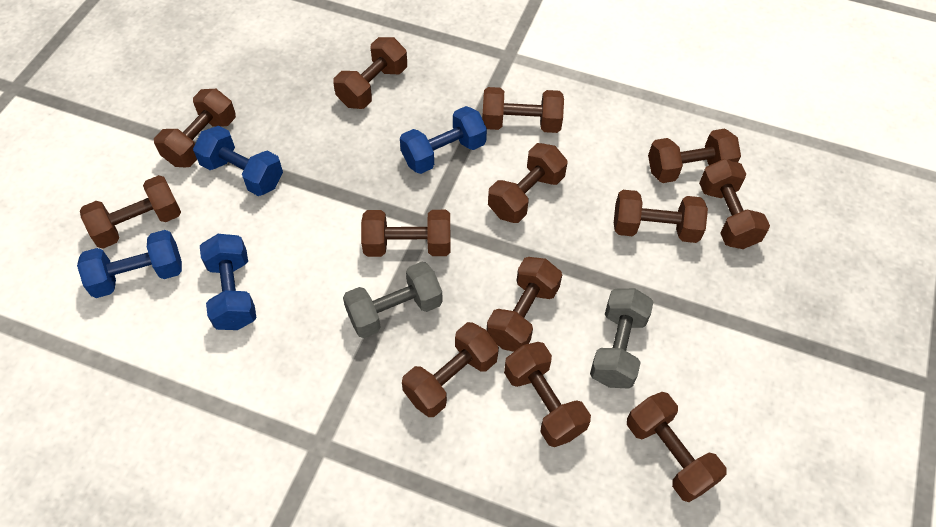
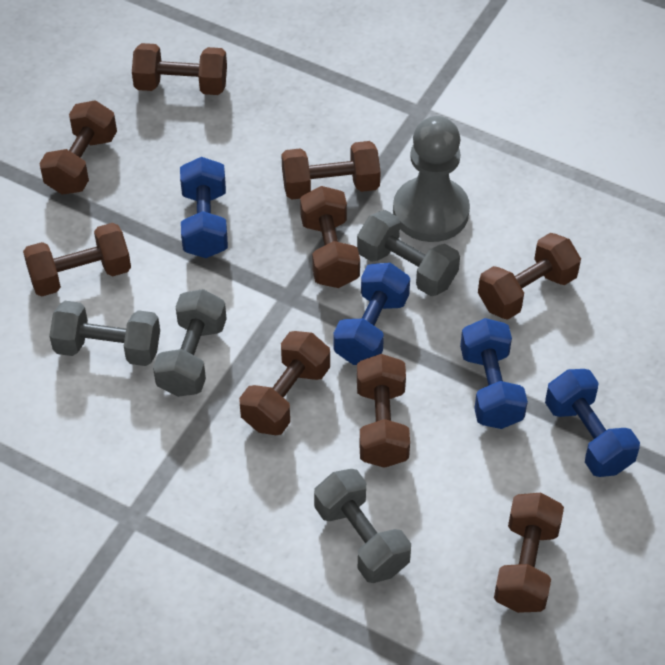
brown dumbbell: 13 -> 9
grey dumbbell: 2 -> 4
grey pawn: 0 -> 1

